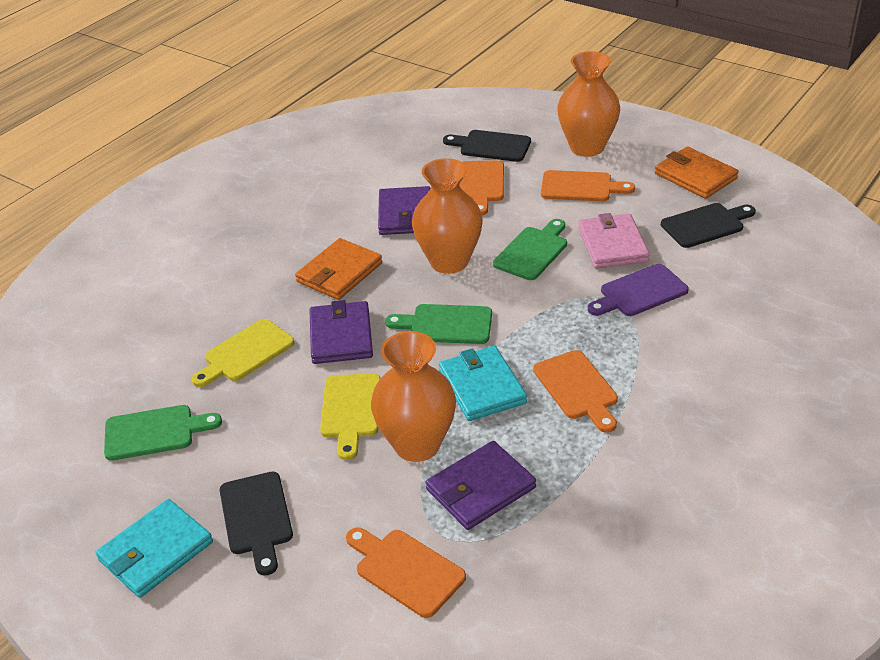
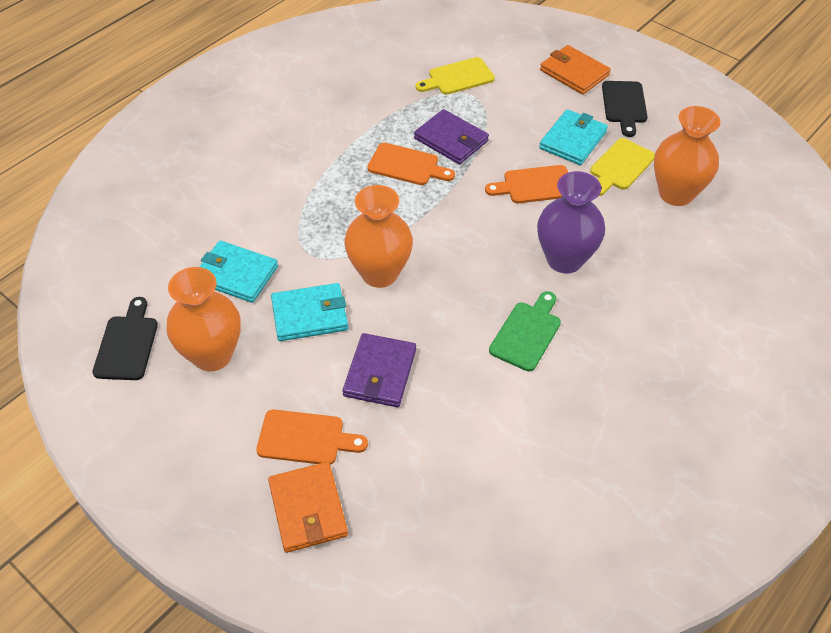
black cutting board: 3 -> 2
green cutting board: 3 -> 1
orange cutting board: 4 -> 3
pink wallet: 1 -> 0
purple cutting board: 1 -> 0
purple vase: 0 -> 1
purple wallet: 3 -> 2
turquoise wallet: 2 -> 3

